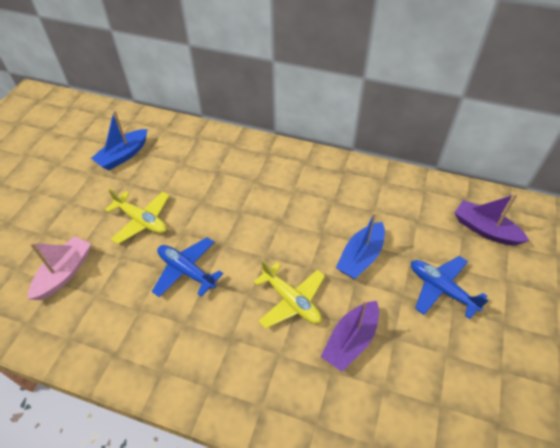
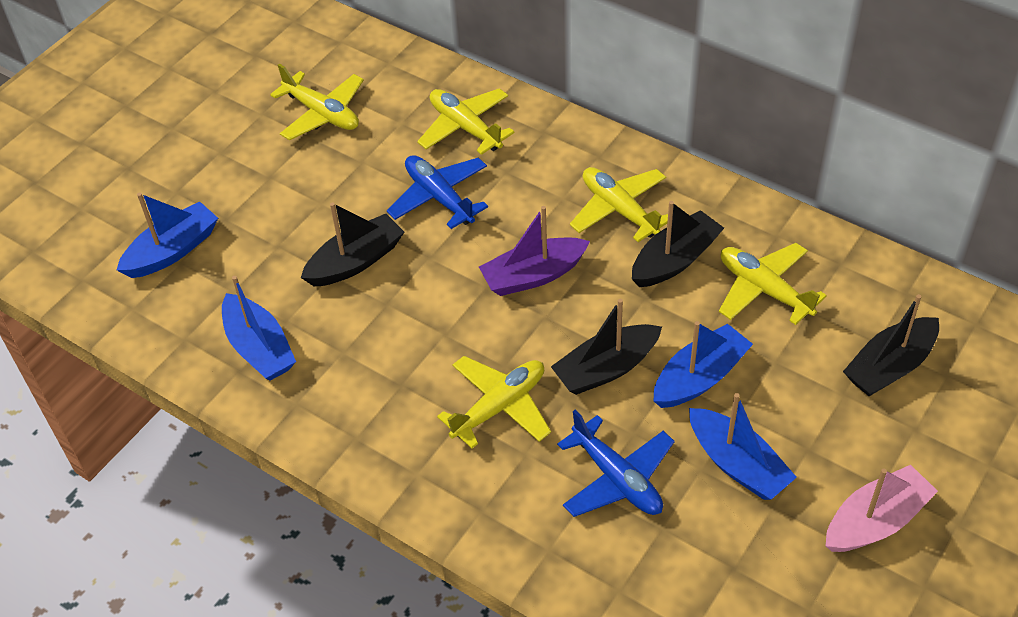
black boat: 0 -> 4
blue boat: 2 -> 4
purple boat: 2 -> 1
yellow plane: 2 -> 5

